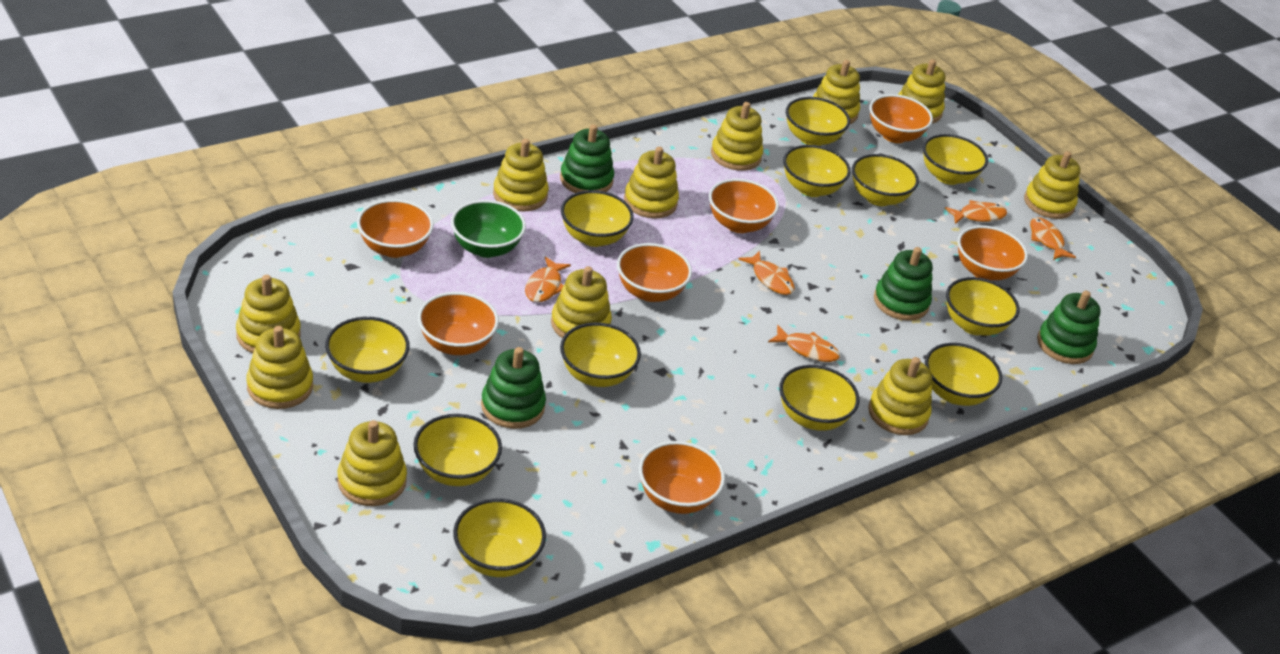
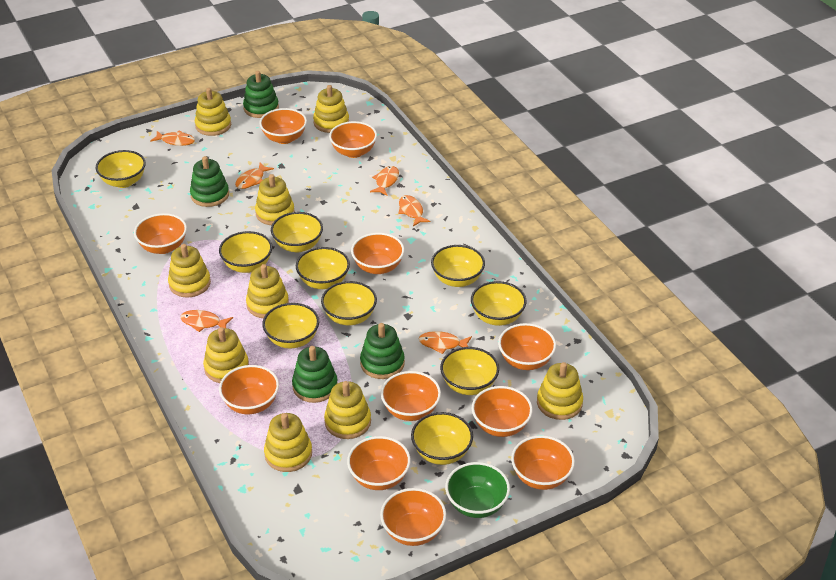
orange bowl: 7 -> 11
orange fish: 5 -> 6
yellow bowl: 12 -> 10
yellow stacking toy: 11 -> 9

